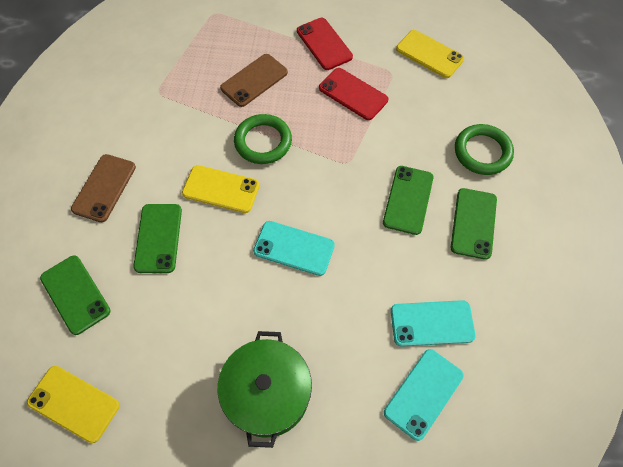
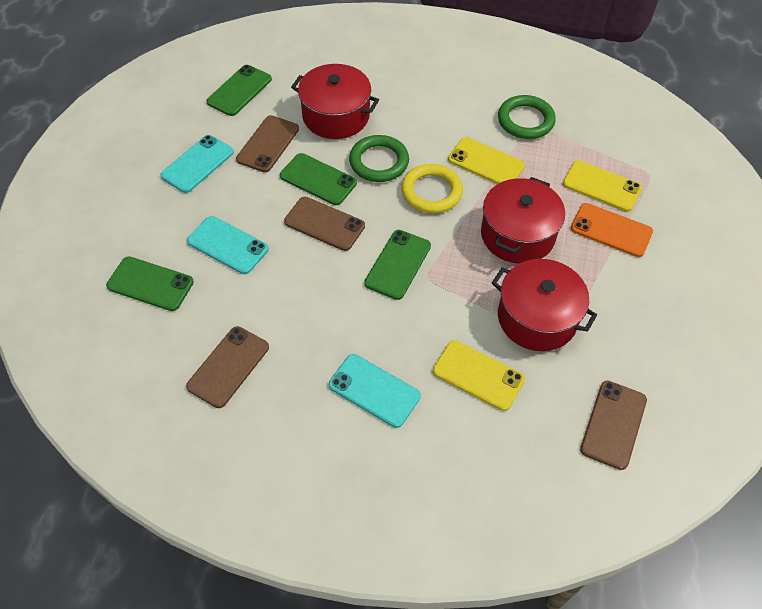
brown phone: 2 -> 4
green pot: 1 -> 0
orange phone: 0 -> 1
red phone: 2 -> 0
red pot: 0 -> 3
yellow ring: 0 -> 1

